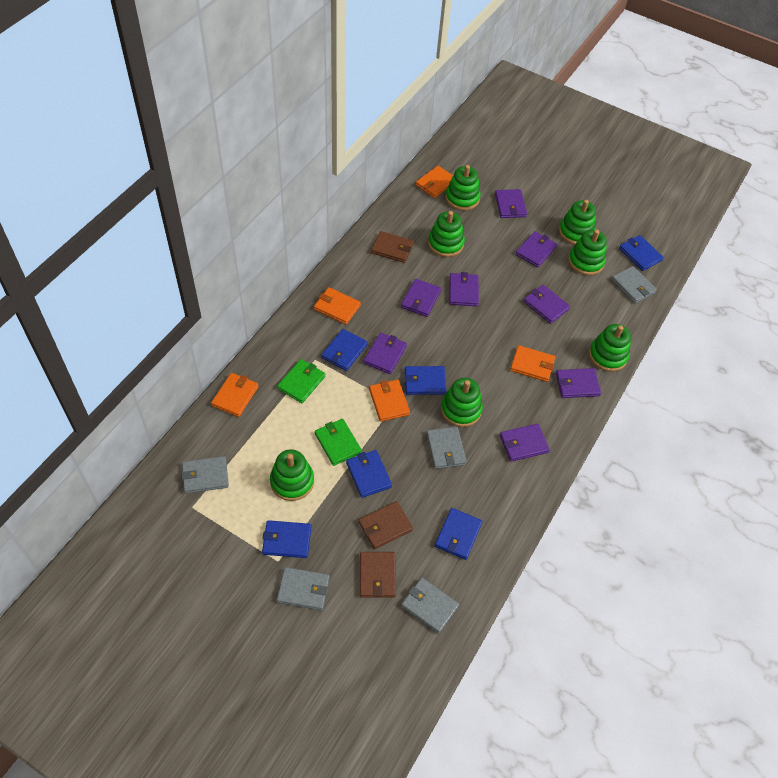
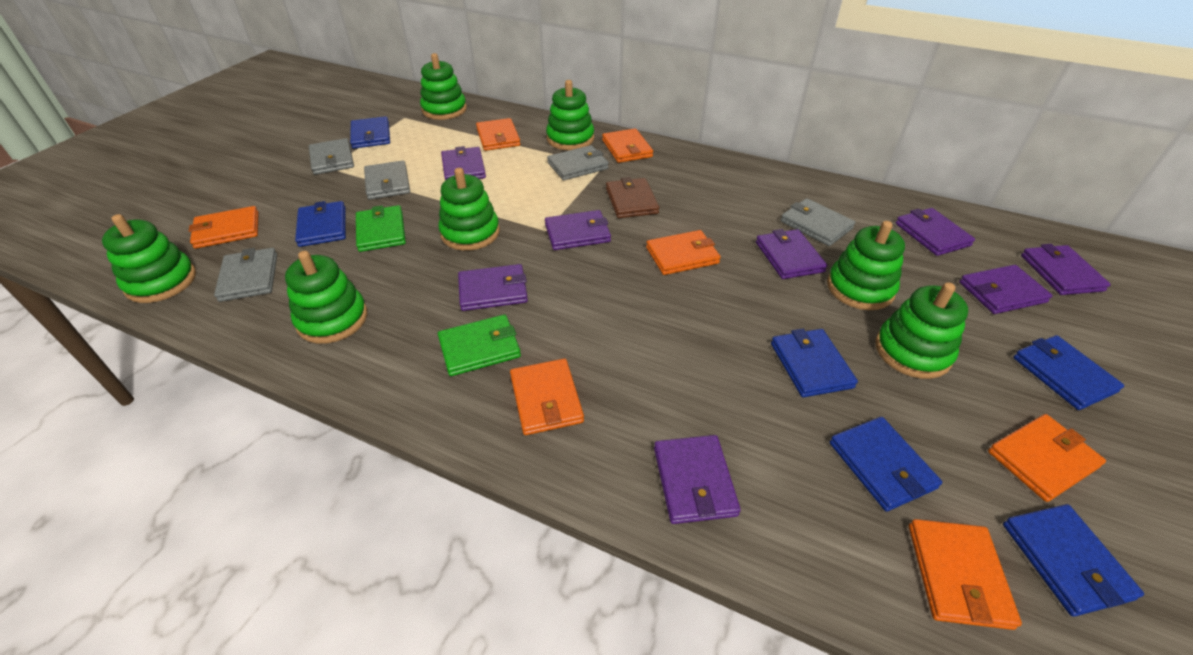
brown wallet: 3 -> 1
orange wallet: 5 -> 7

